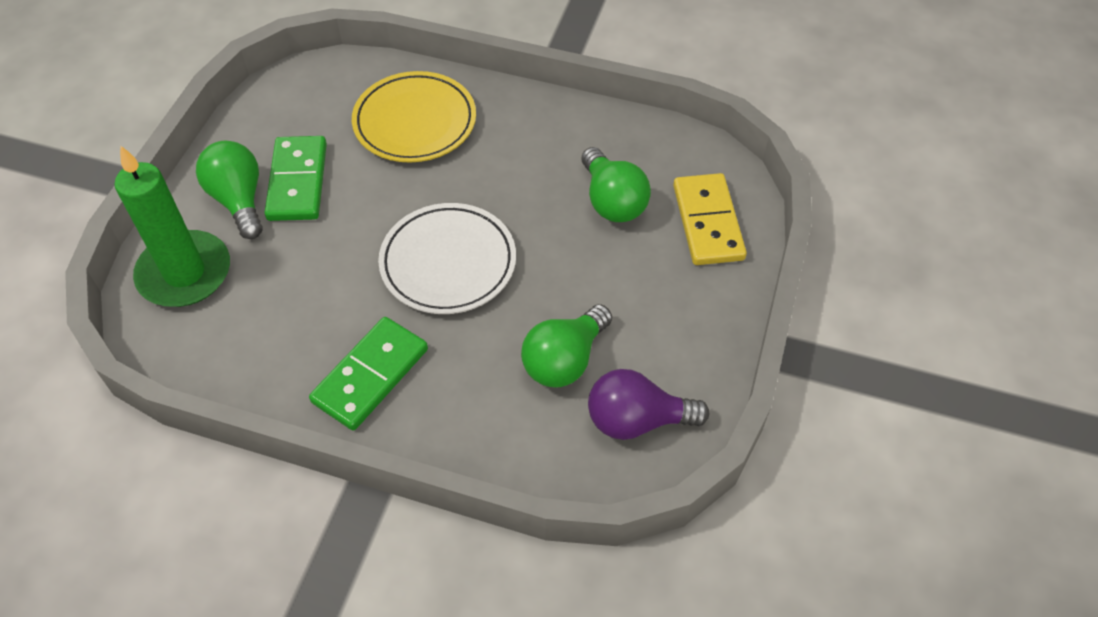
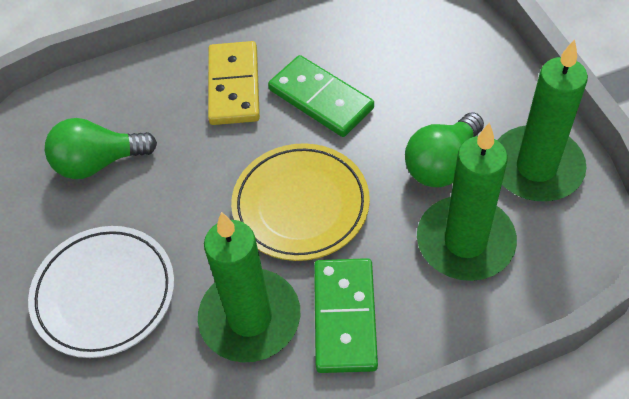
green candle: 1 -> 3
green light bulb: 3 -> 2
purple light bulb: 1 -> 0

